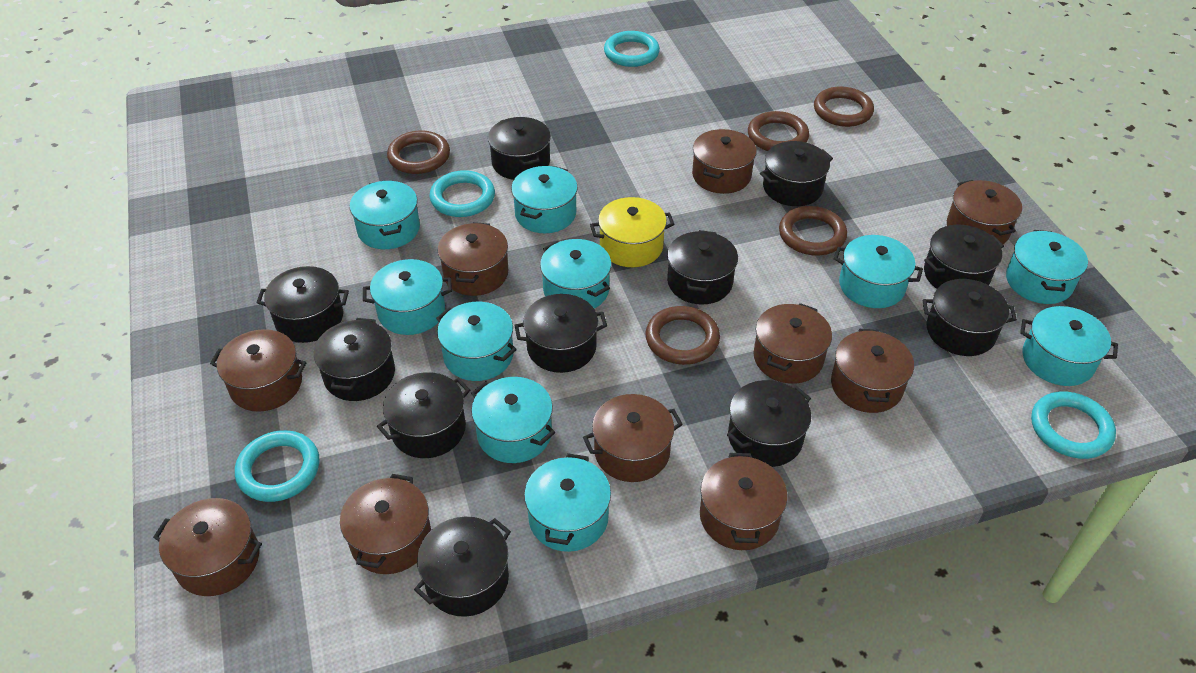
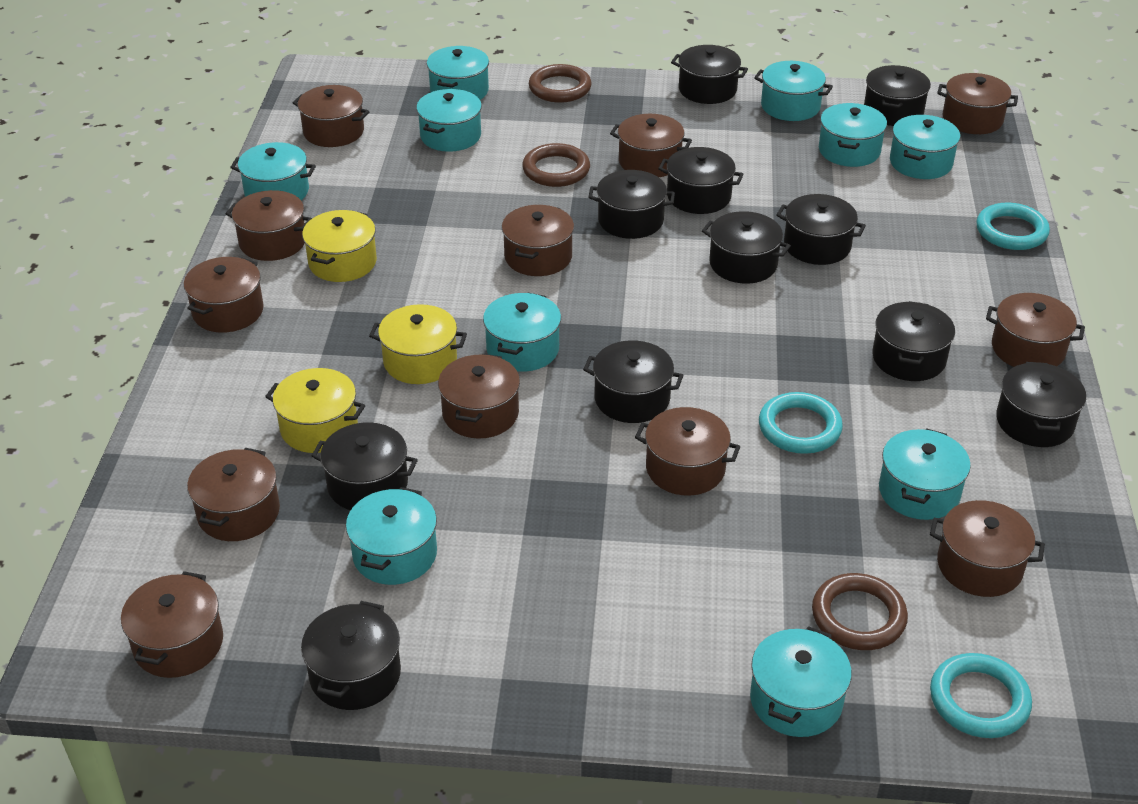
brown pot: 10 -> 12
brown ring: 5 -> 3
turquoise ring: 4 -> 3
yellow pot: 1 -> 3

